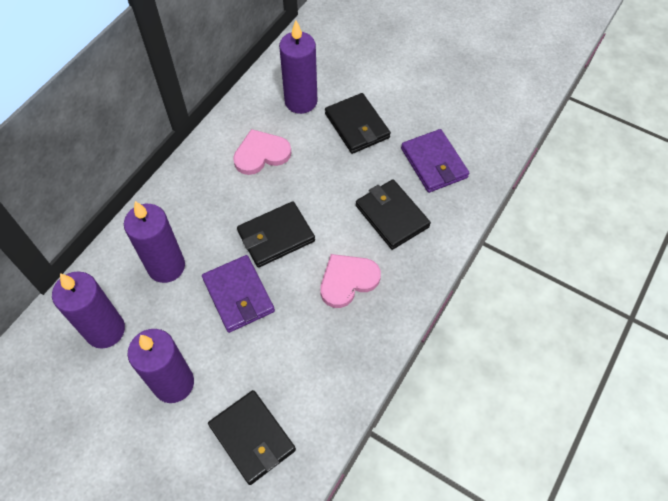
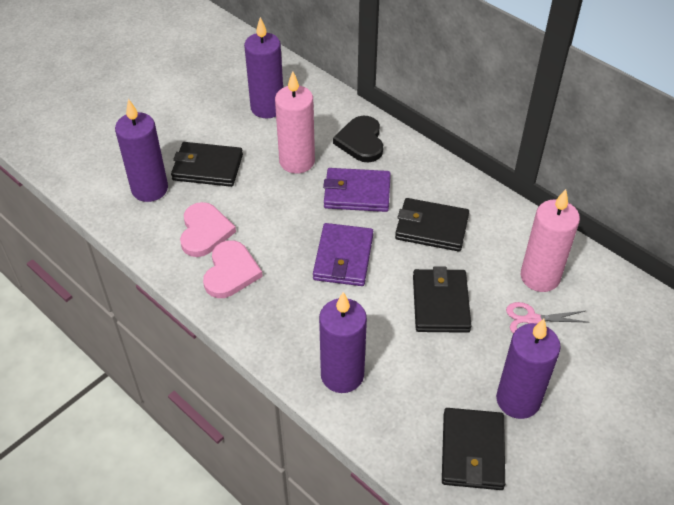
black heart: 0 -> 1
pink candle: 0 -> 2
pink scissors: 0 -> 1

